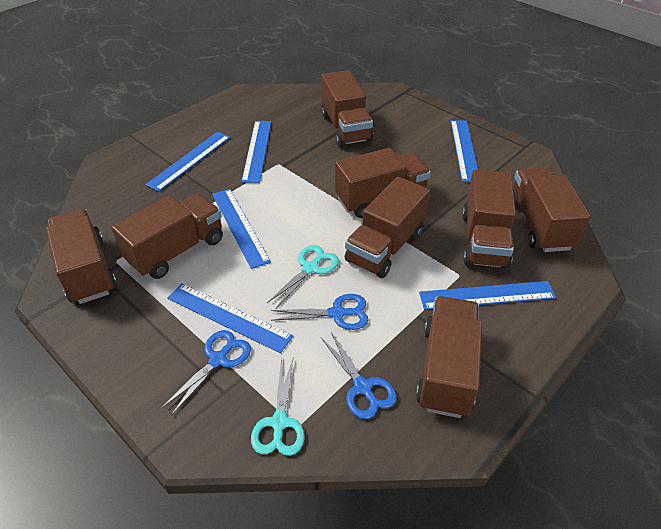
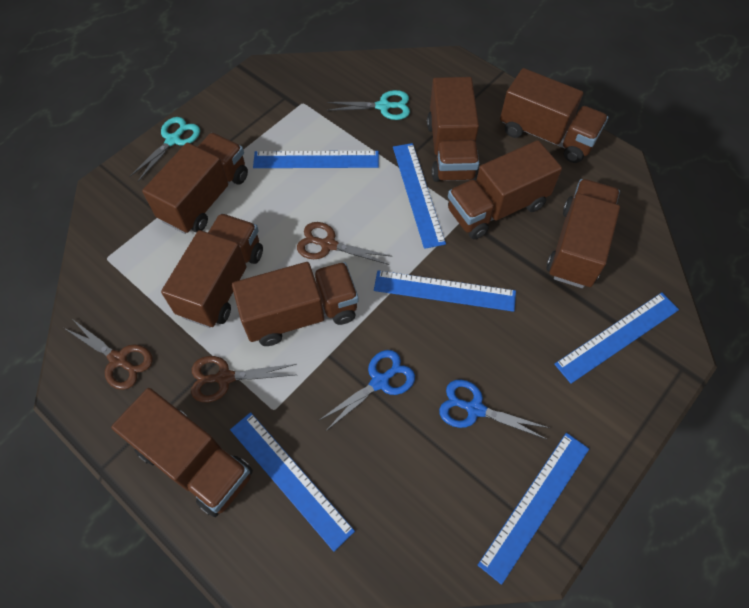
blue scissors: 3 -> 2
brown scissors: 0 -> 3

